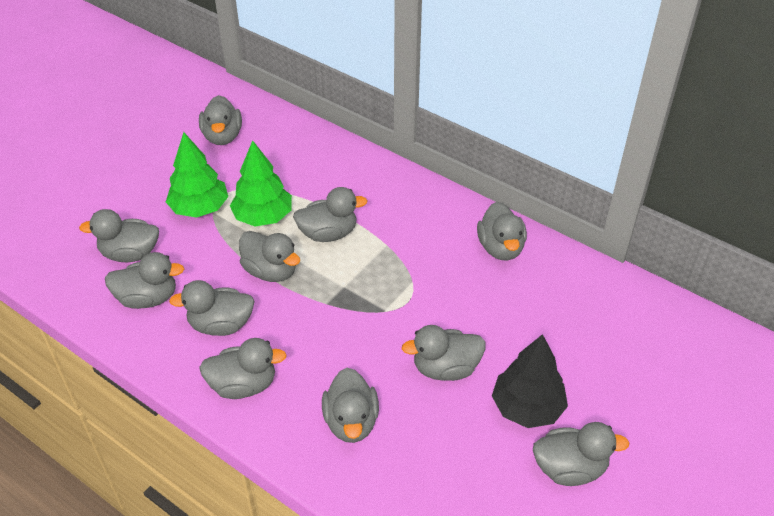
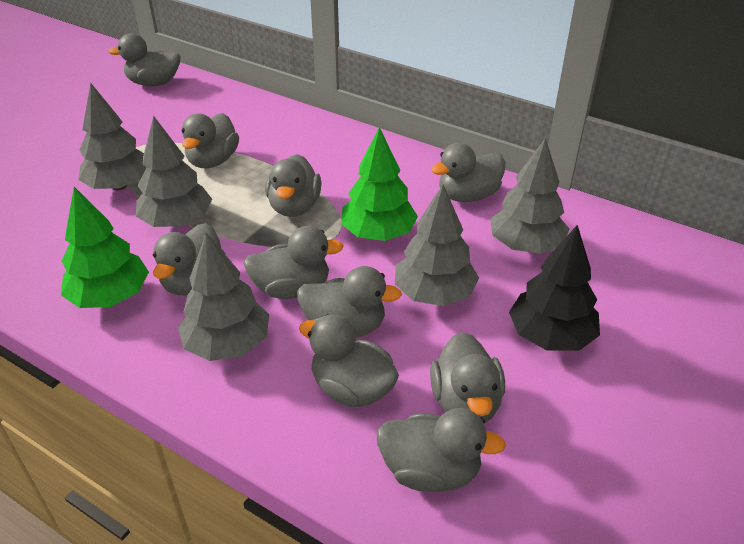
grey duck: 11 -> 10
grey tree: 0 -> 5

